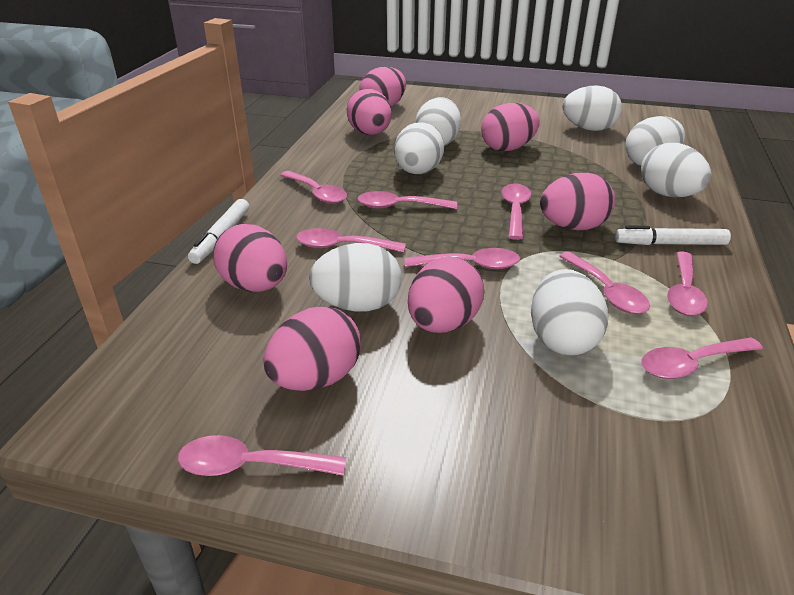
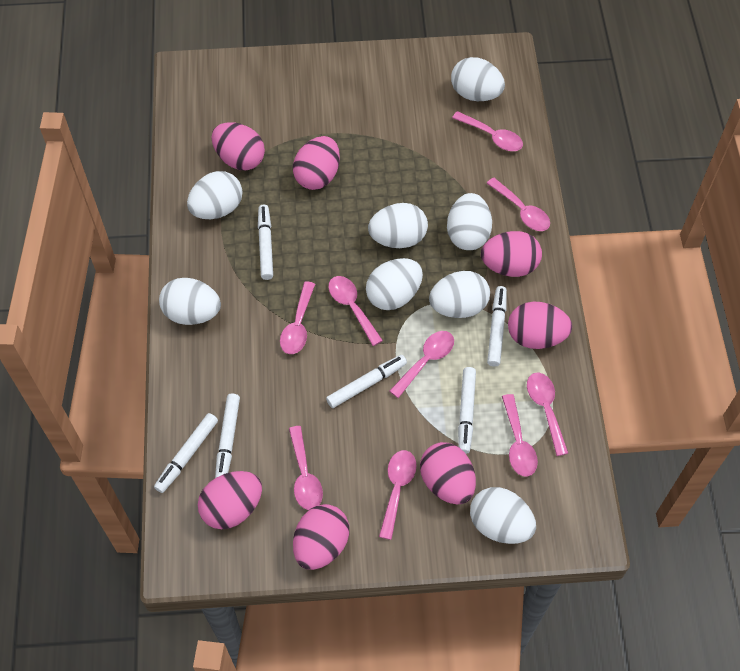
white egg: 7 -> 8
white marker: 2 -> 6

